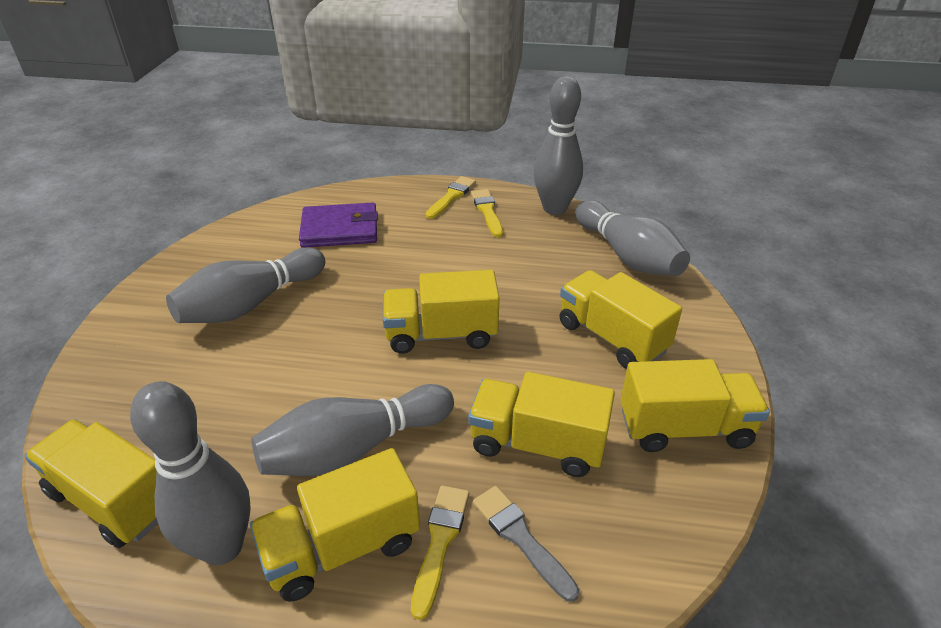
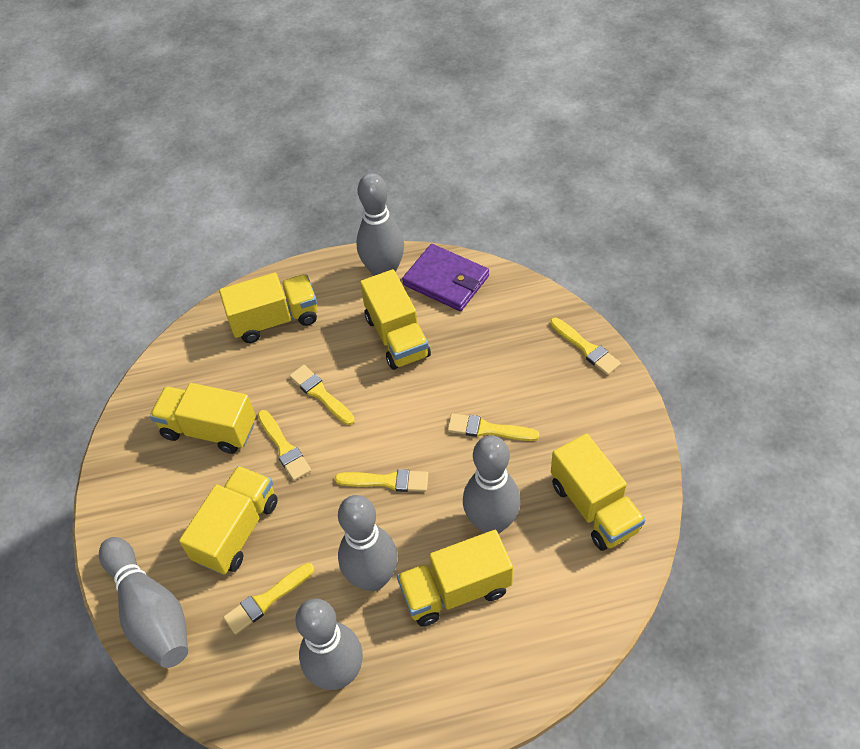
grey brush: 1 -> 0
yellow brush: 3 -> 6

